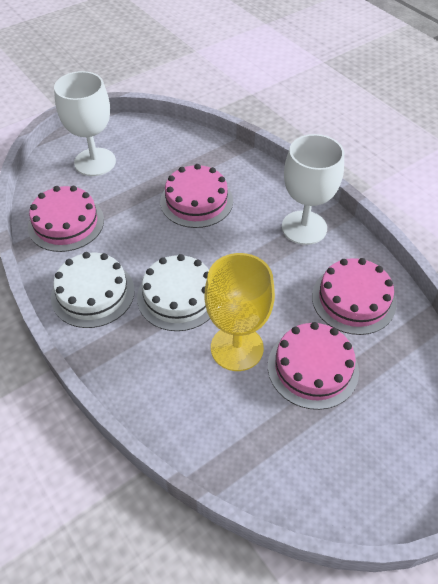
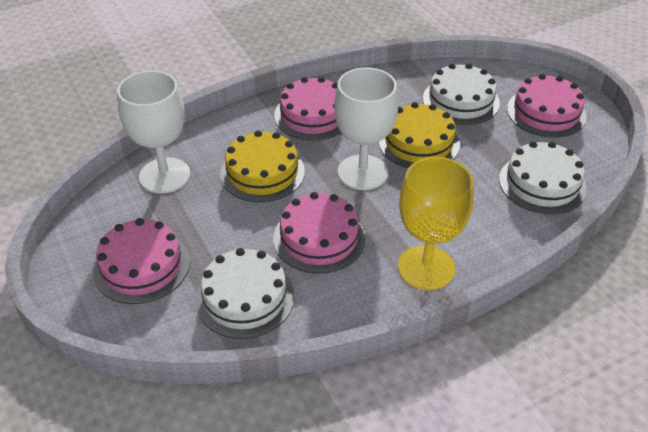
white cake: 2 -> 3
yellow cake: 0 -> 2

